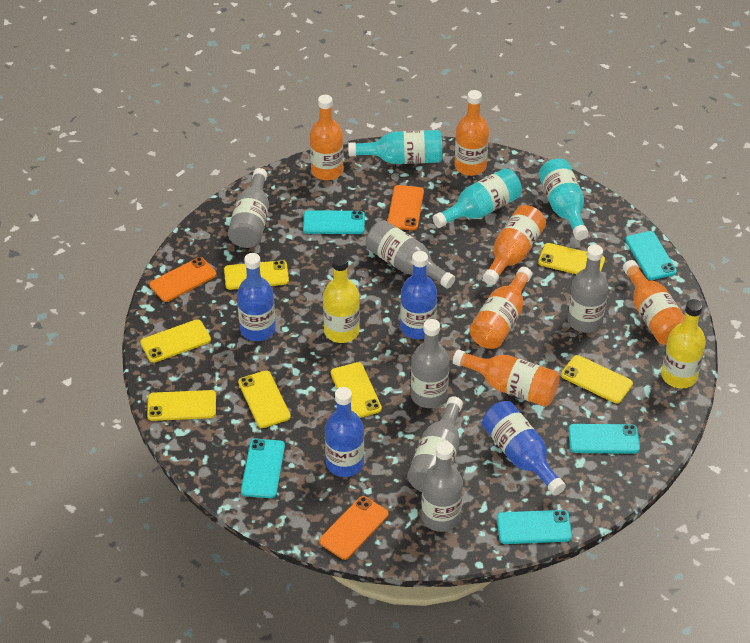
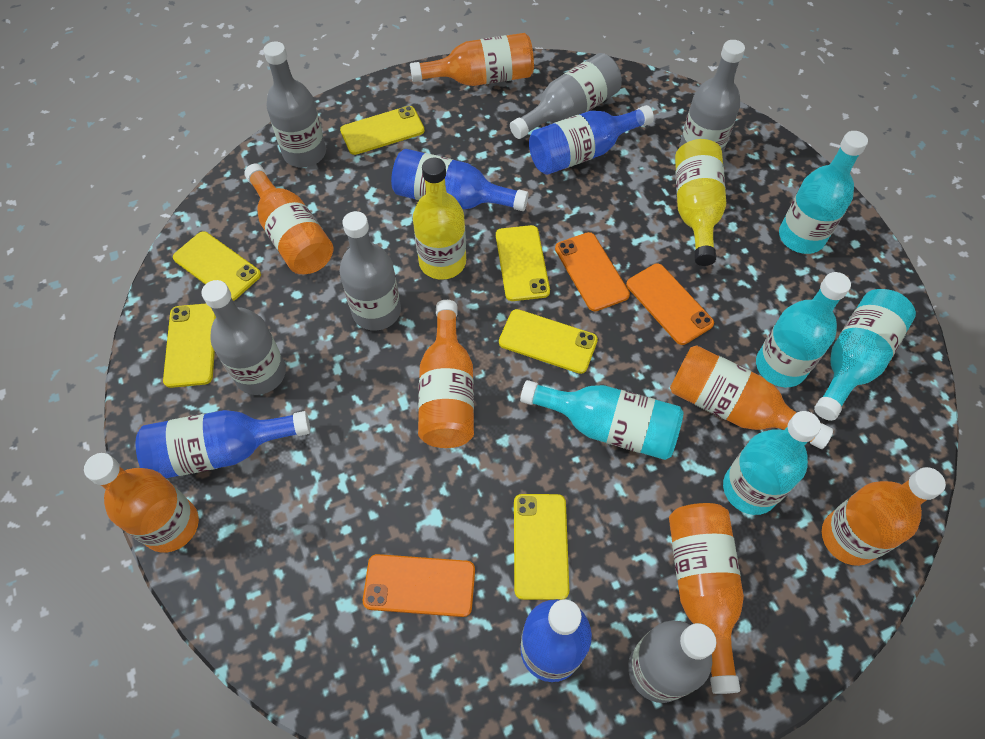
orange bottle: 6 -> 7
turquoise bottle: 3 -> 5
turquoise phone: 5 -> 0
yellow phone: 7 -> 6

